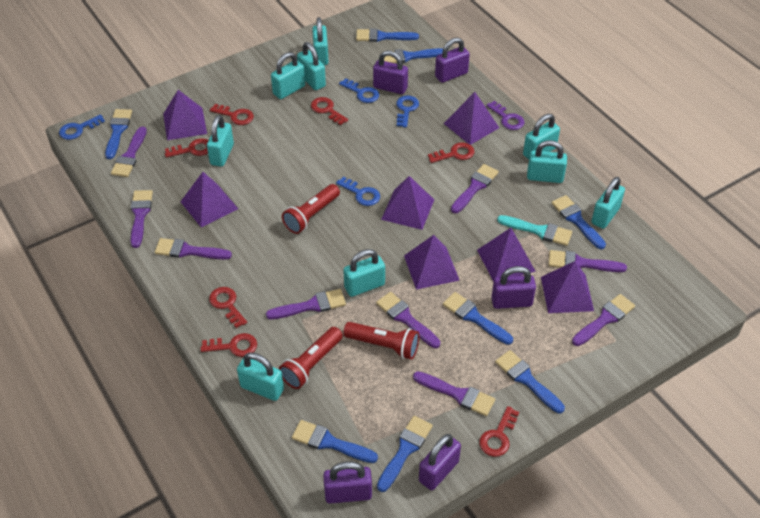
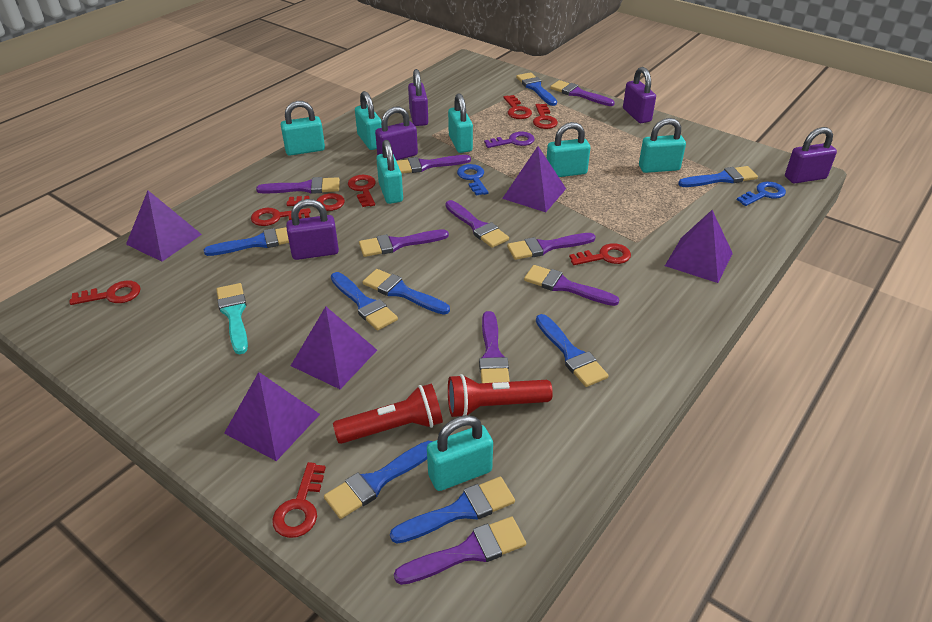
blue key: 4 -> 2
purple pyramid: 7 -> 5
red flashlight: 3 -> 2
red key: 7 -> 8
turquoise padlock: 9 -> 7

